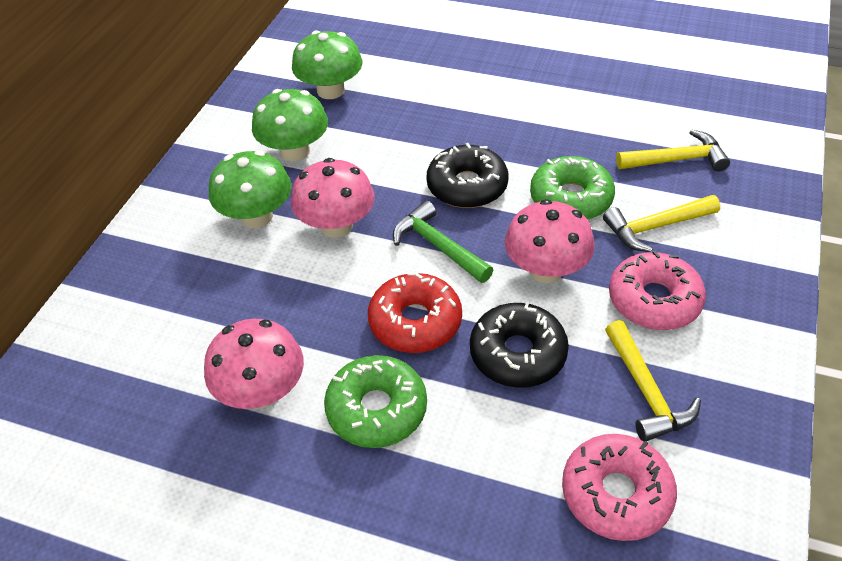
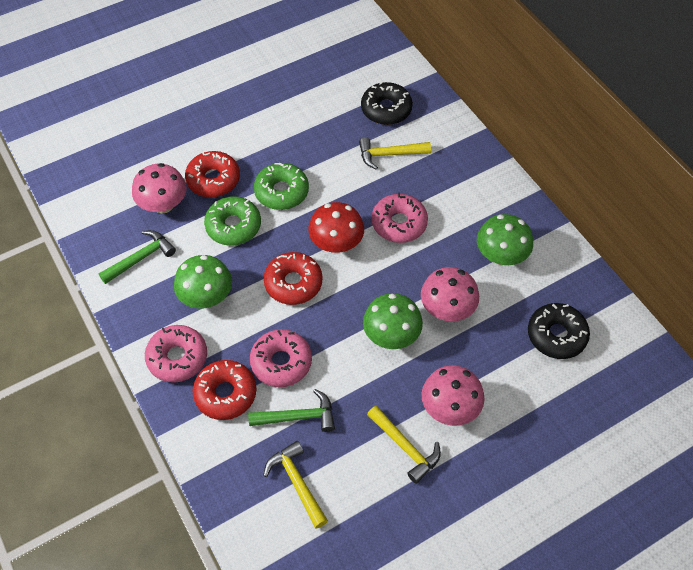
green hammer: 1 -> 2
pink donut: 2 -> 3
red donut: 1 -> 3
red mushroom: 0 -> 1

